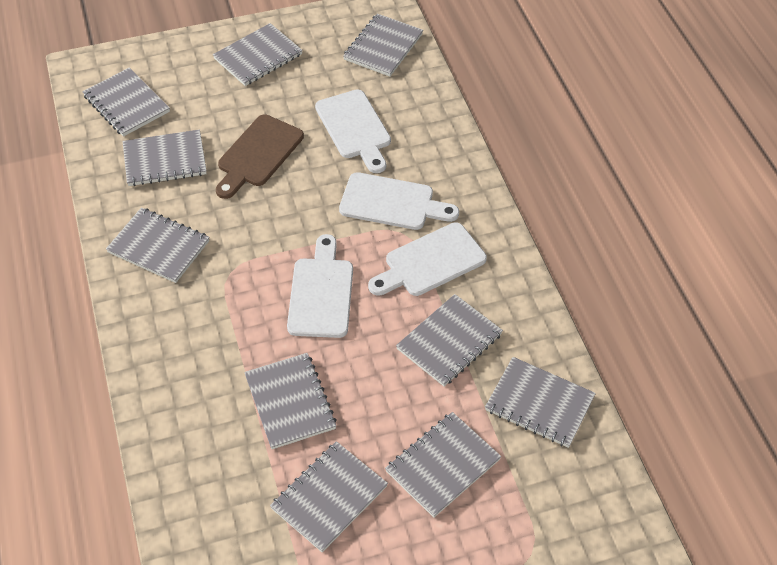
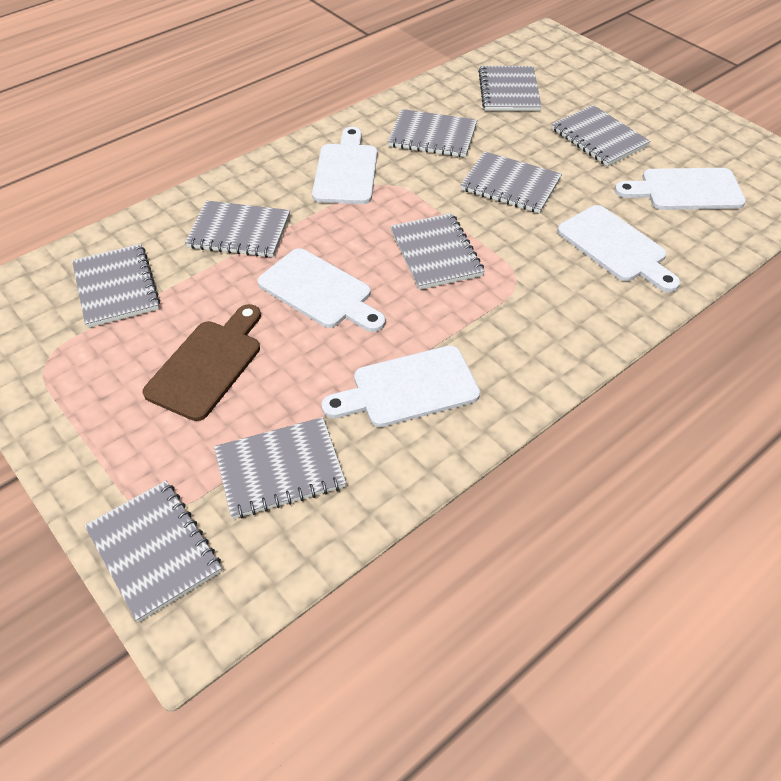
grey notebook: 10 -> 9
white cutting board: 4 -> 5

